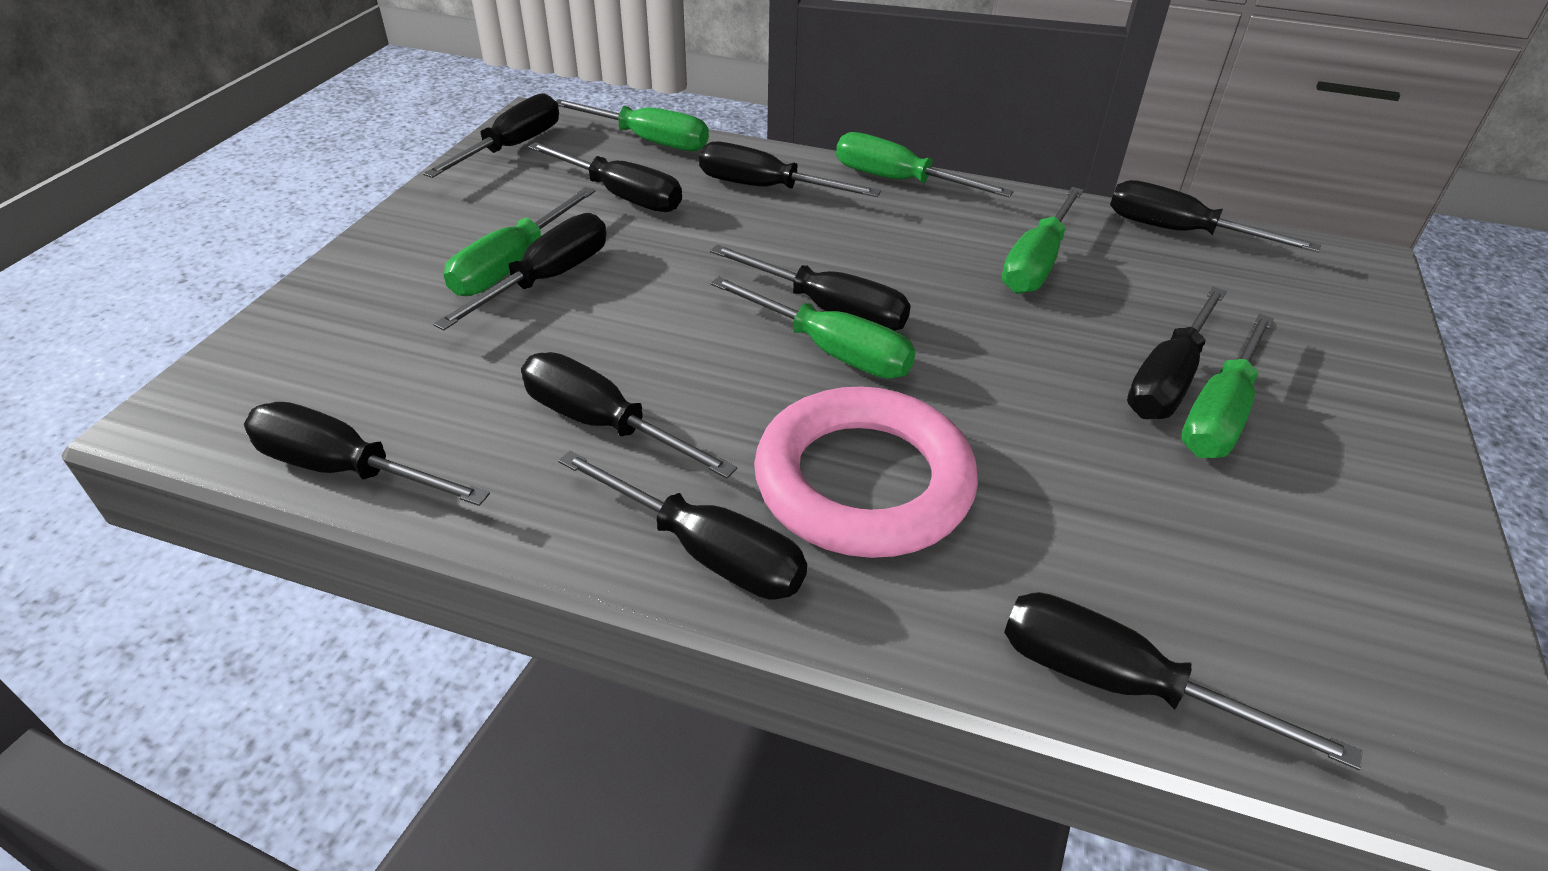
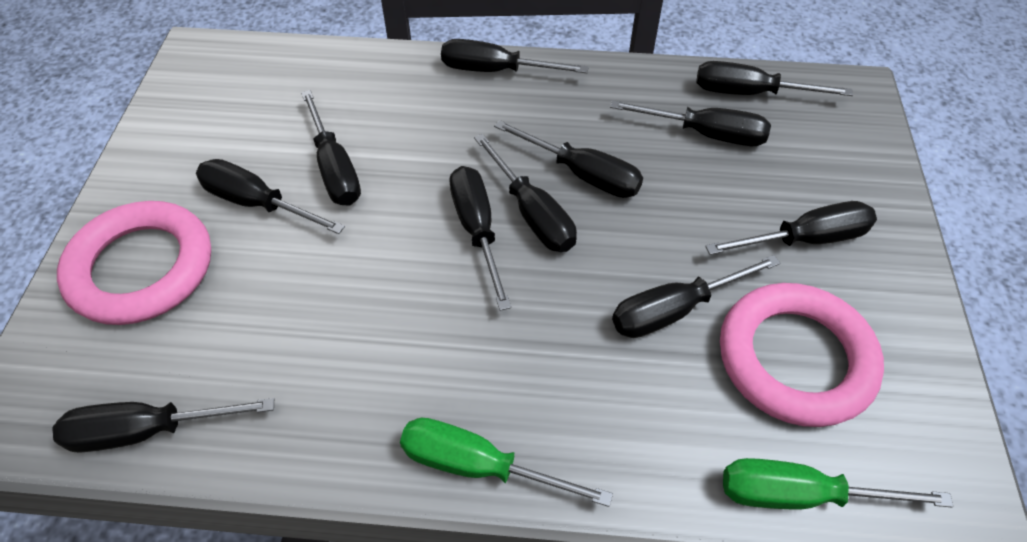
green screwdriver: 6 -> 2
pink ring: 1 -> 2

